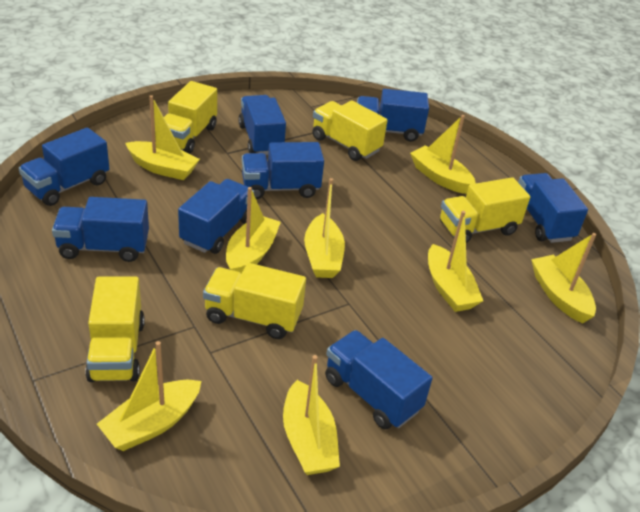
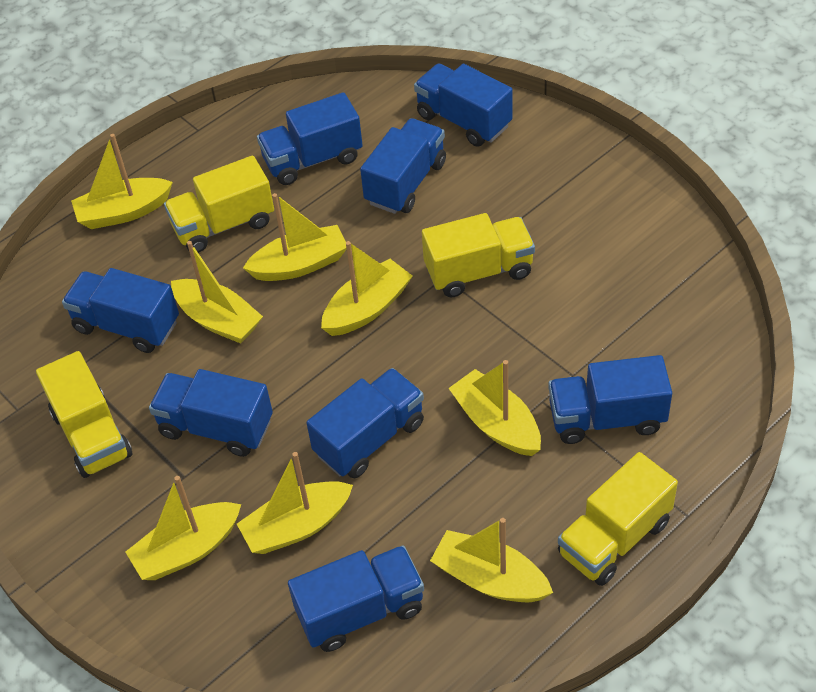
yellow truck: 5 -> 4

